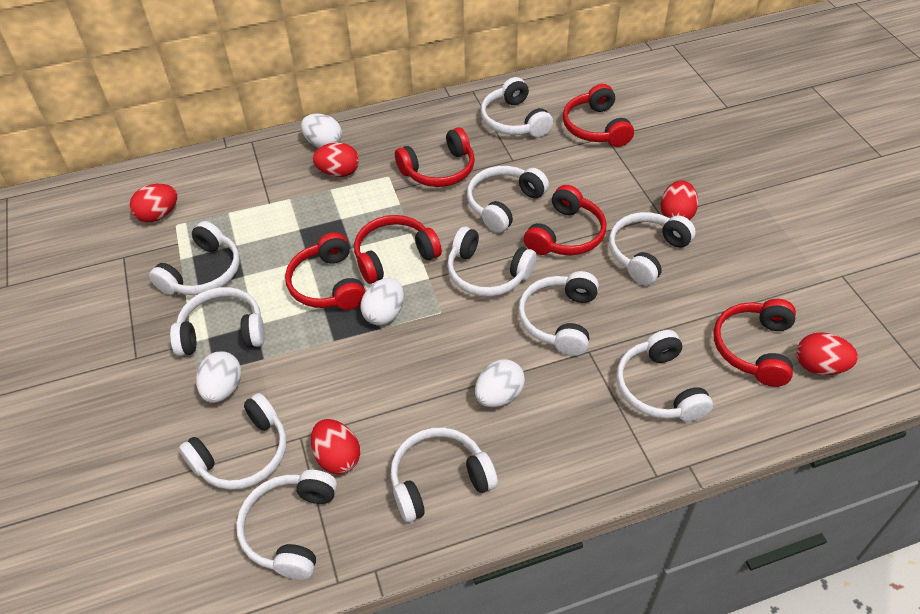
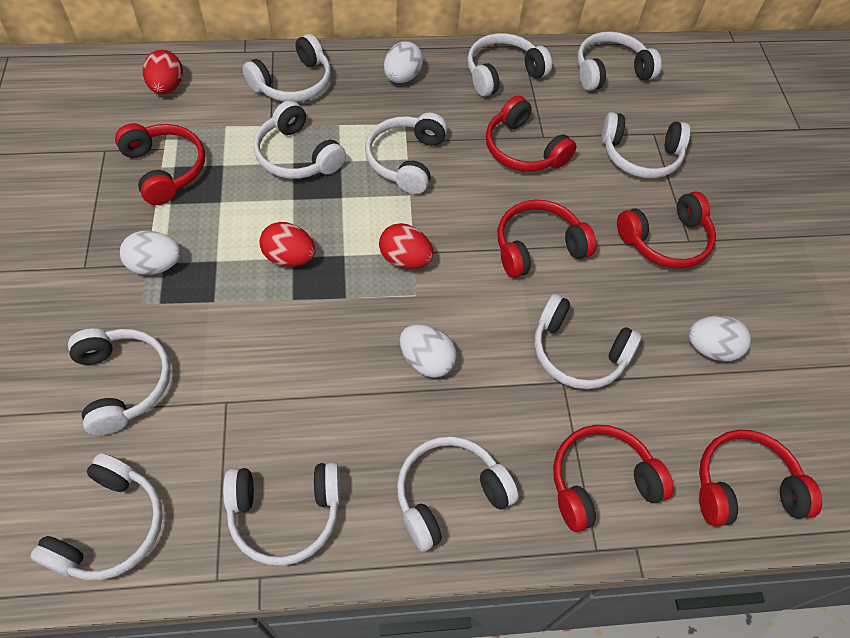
red egg: 5 -> 3

